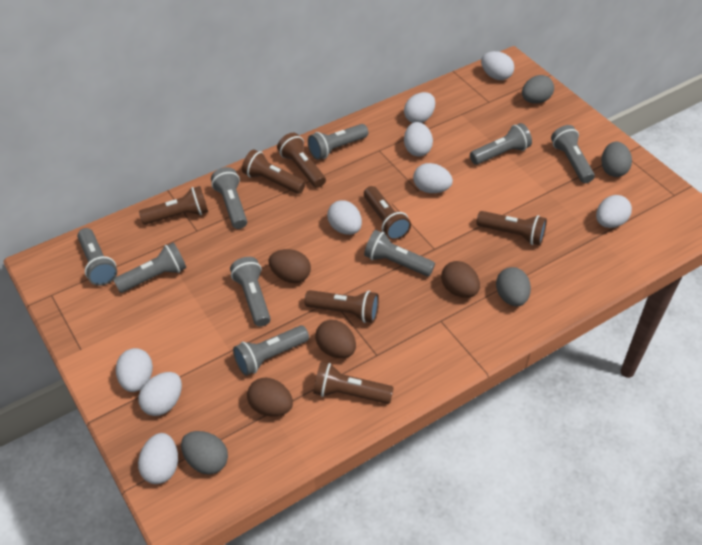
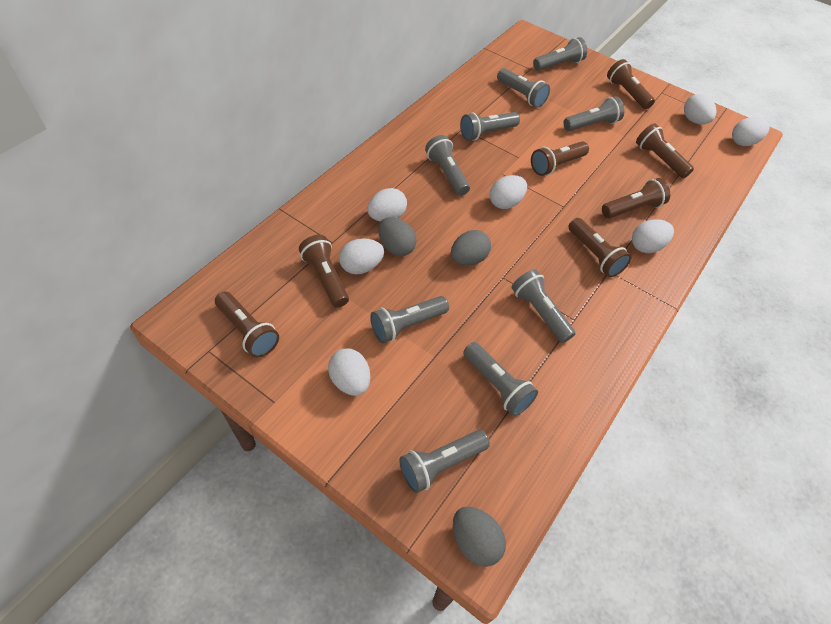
brown egg: 4 -> 0
grey egg: 4 -> 3
white egg: 9 -> 7

